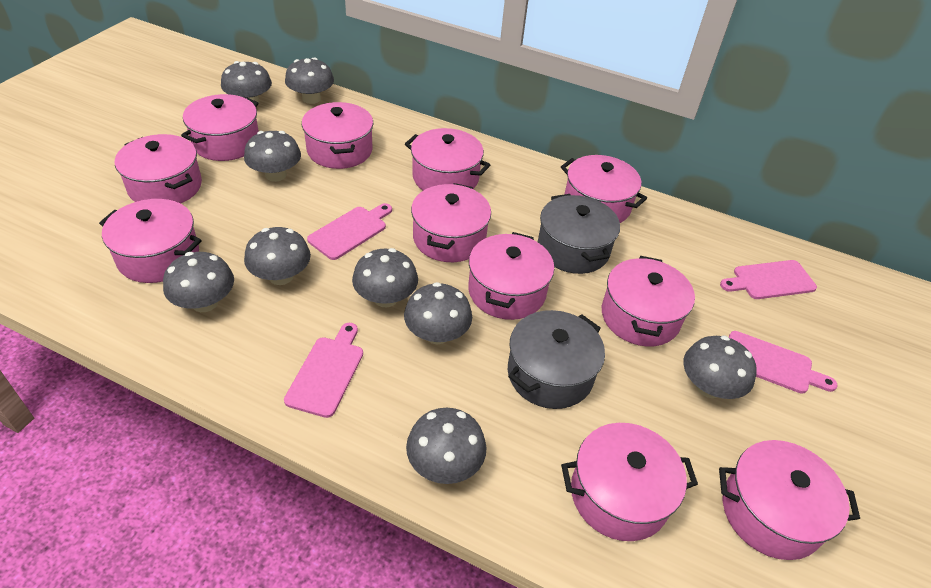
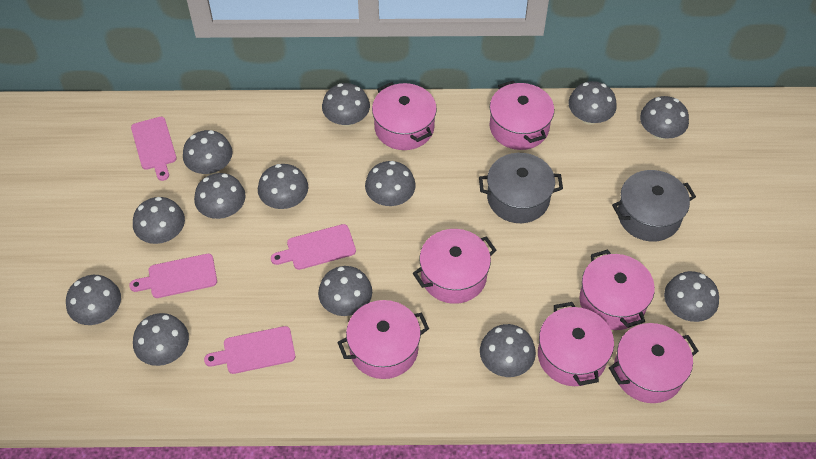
grey mushroom: 9 -> 13
pink pot: 11 -> 7

